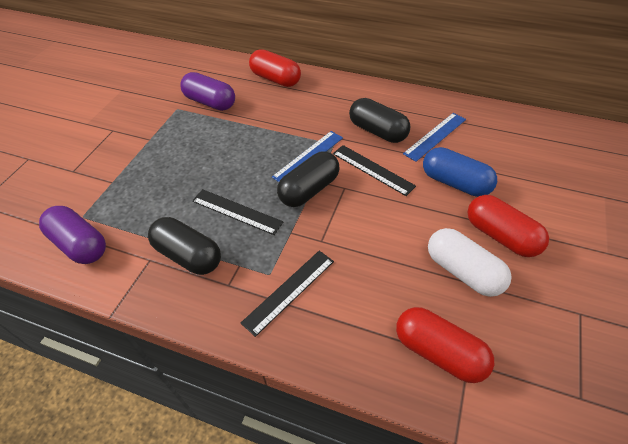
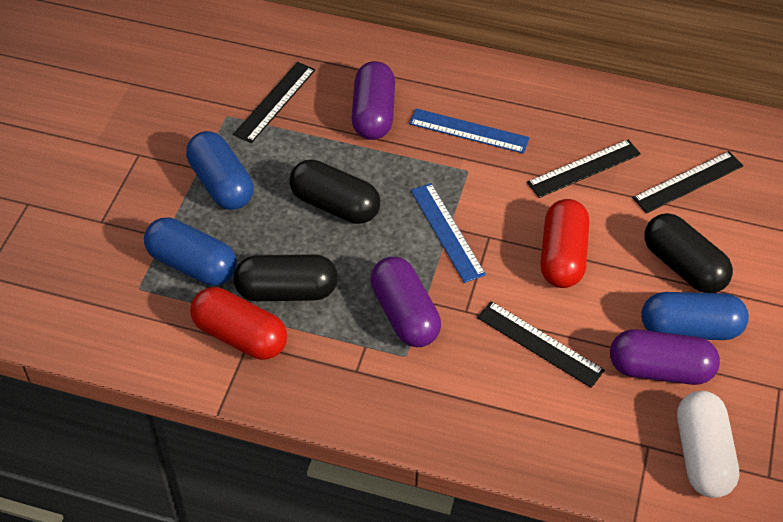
black ruler: 3 -> 4
blue capsule: 1 -> 3
purple capsule: 2 -> 3
red capsule: 3 -> 2

